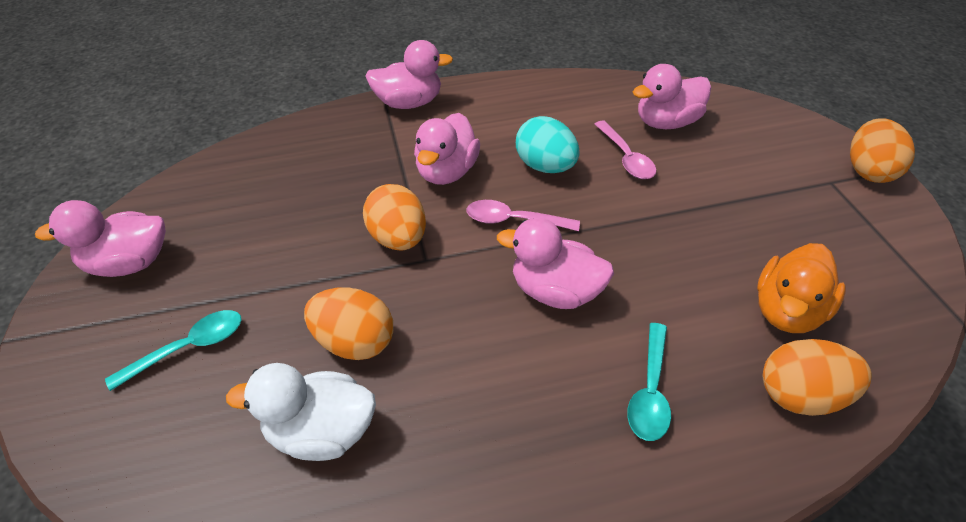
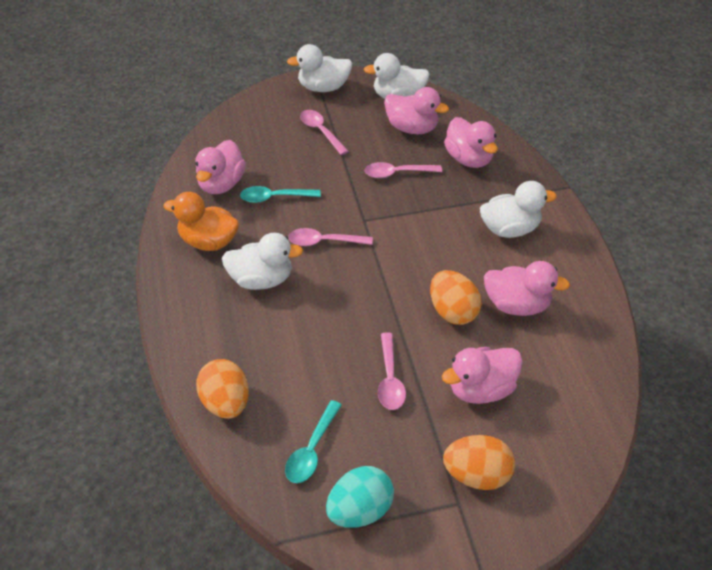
orange egg: 4 -> 3
pink spoon: 2 -> 4
white duck: 1 -> 4

